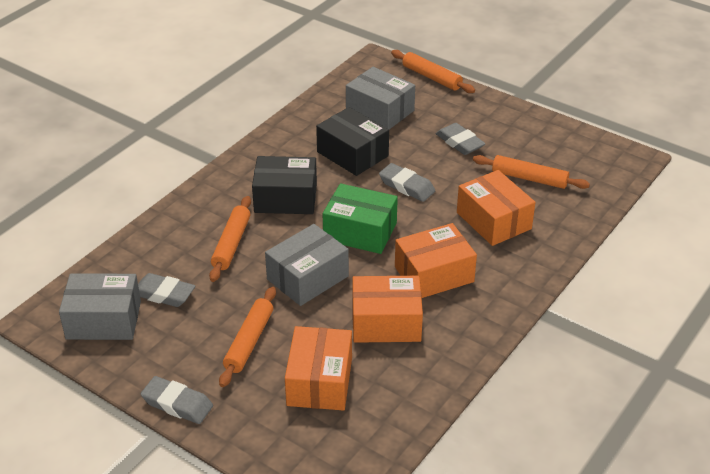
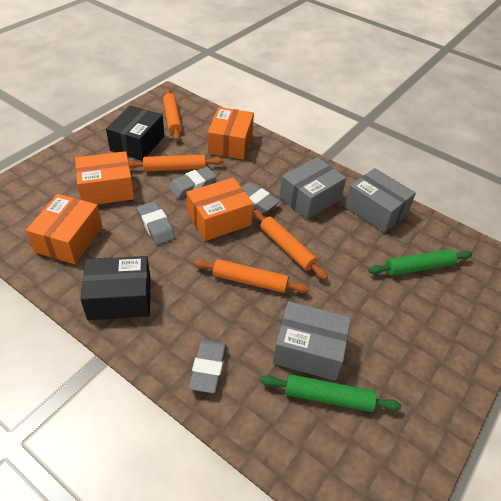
green box: 1 -> 0
green rolling pin: 0 -> 2

